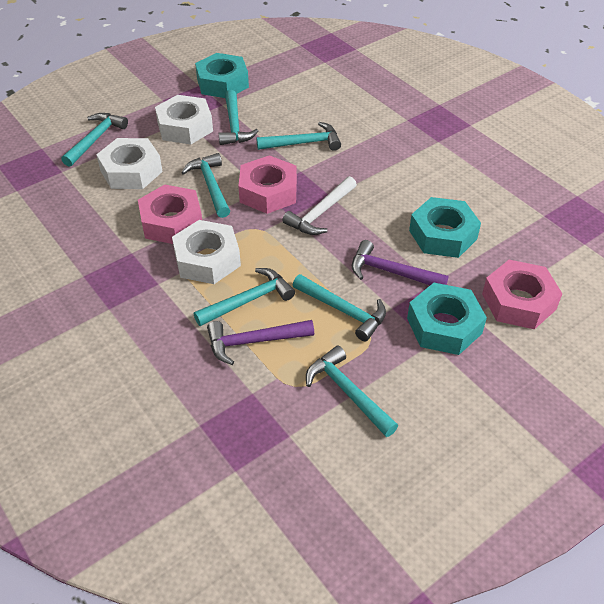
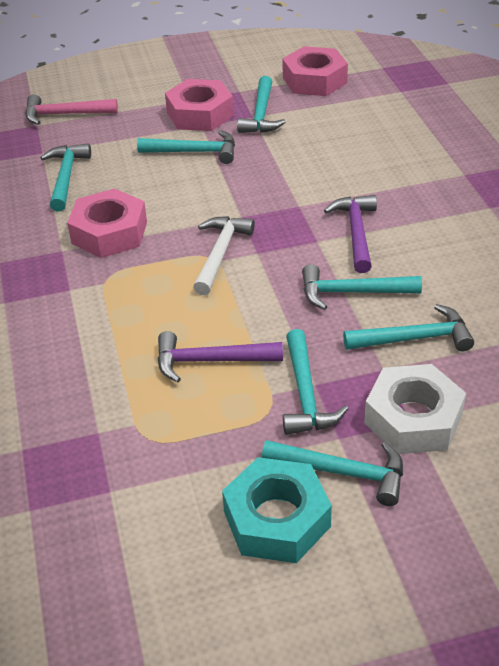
pink hammer: 0 -> 1
turquoise nut: 3 -> 1
white nut: 3 -> 1

